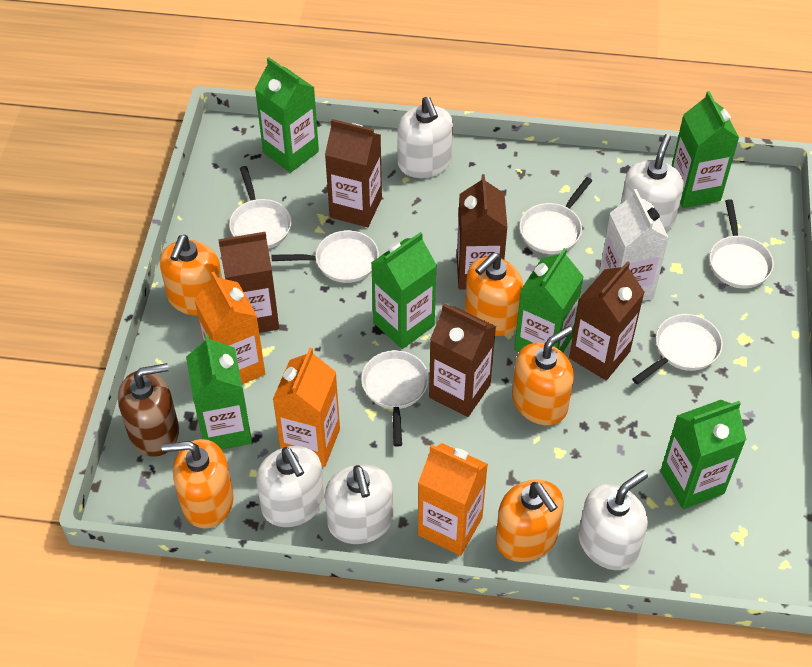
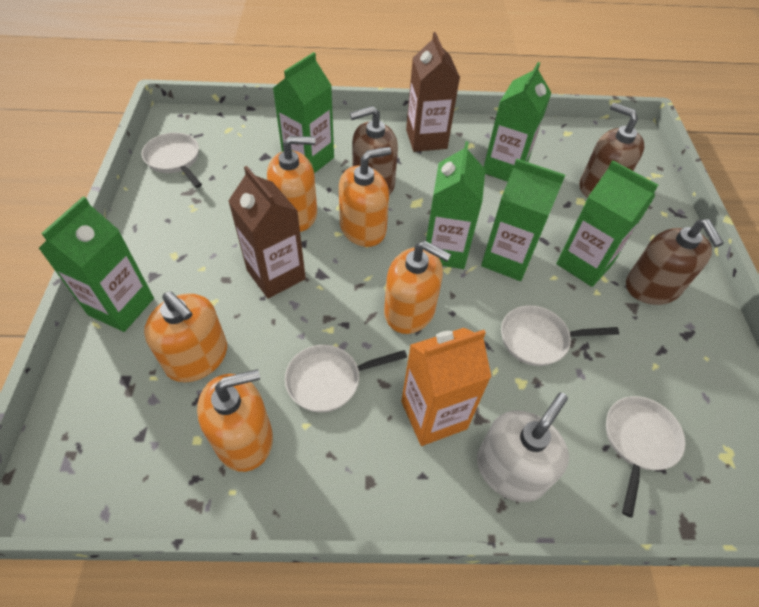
brown carton: 5 -> 2
brown soap dispenser: 1 -> 3
orange carton: 3 -> 1
white carton: 1 -> 0
white pan: 6 -> 4
white soap dispenser: 5 -> 1

